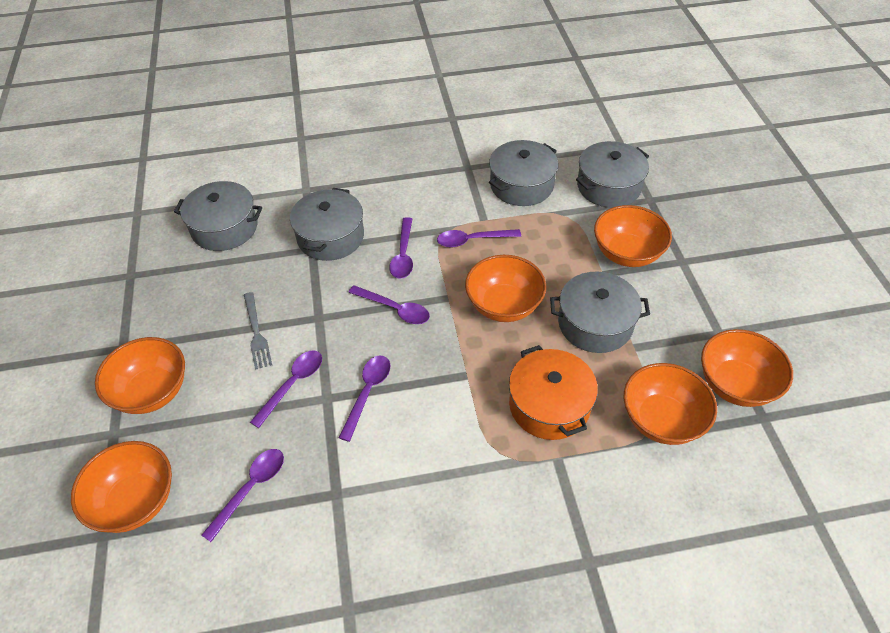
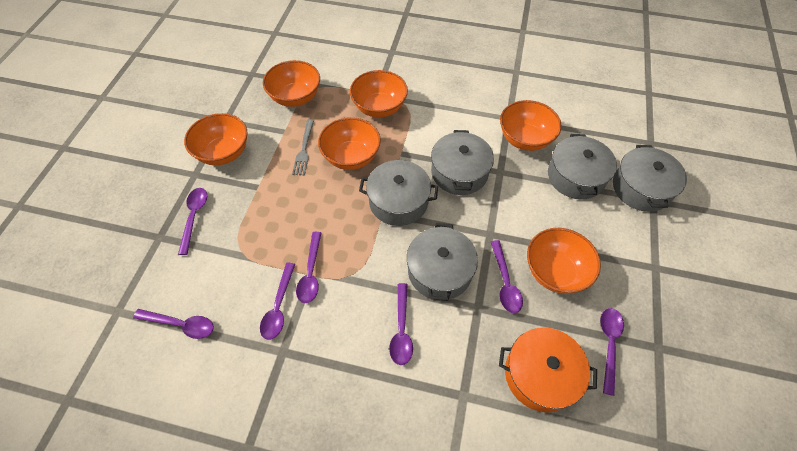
purple spoon: 6 -> 7

